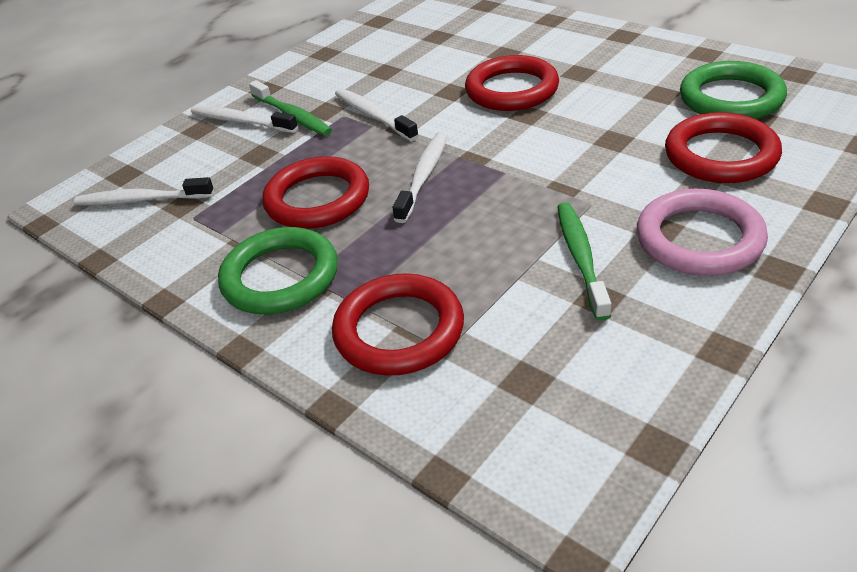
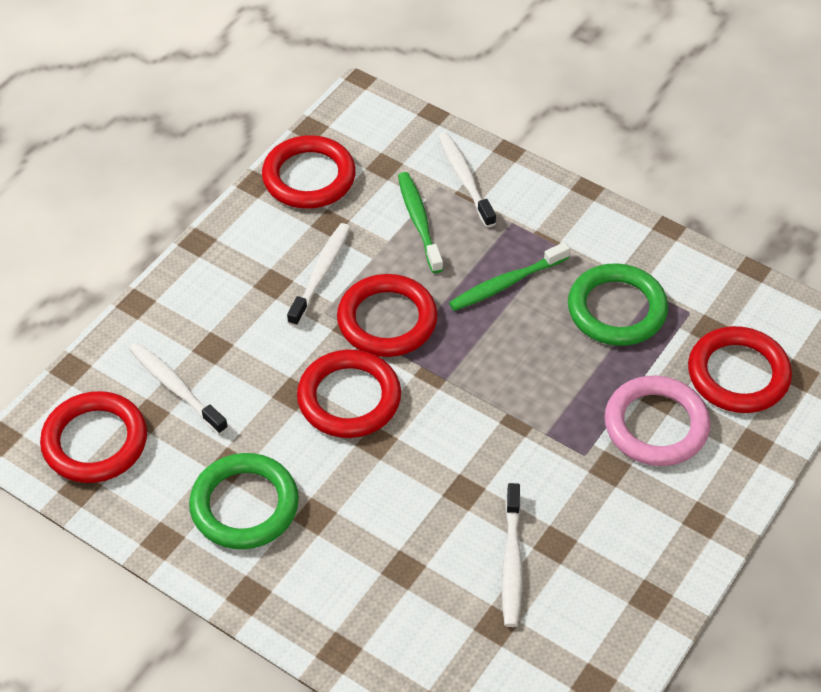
red ring: 4 -> 5

